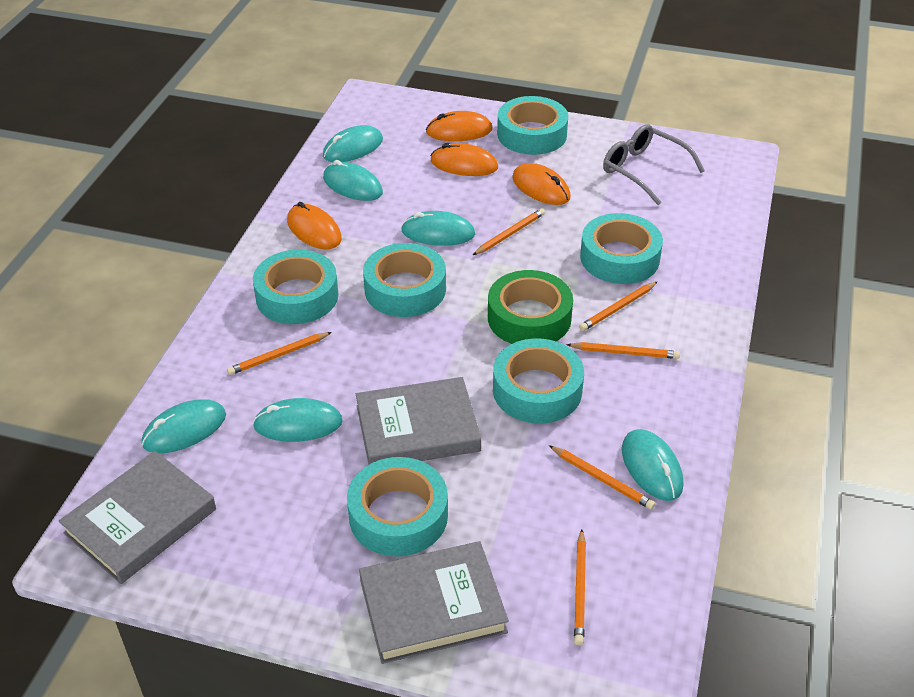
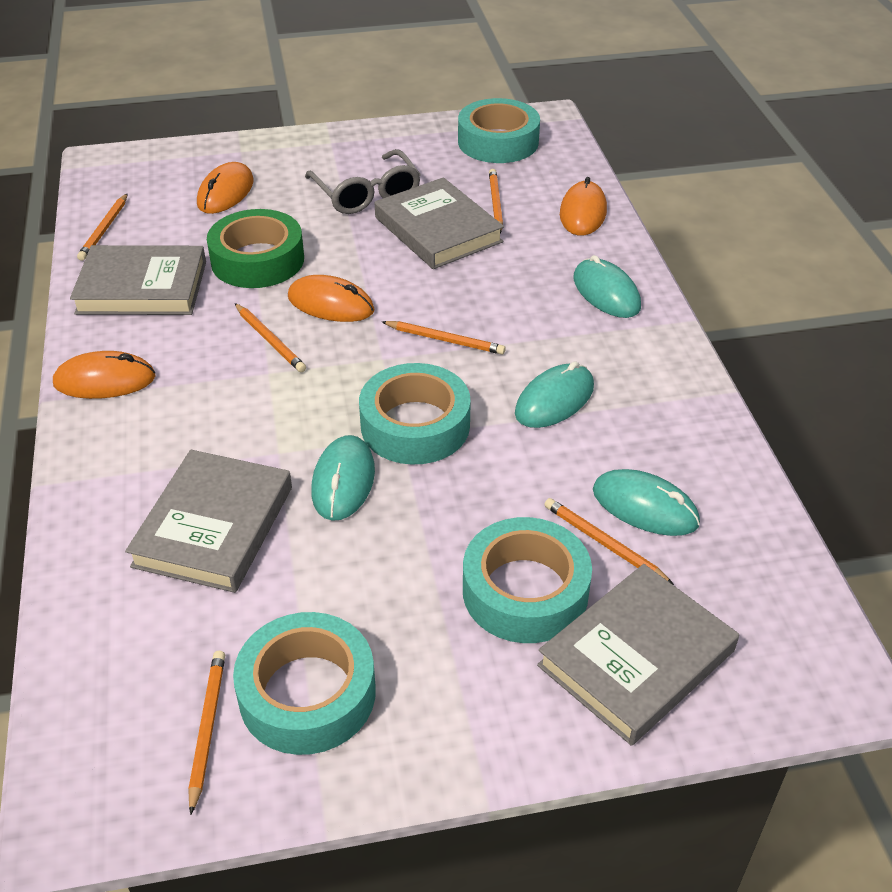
grey book: 3 -> 4
turquoise mouse: 6 -> 4
turquoise tape: 6 -> 4

